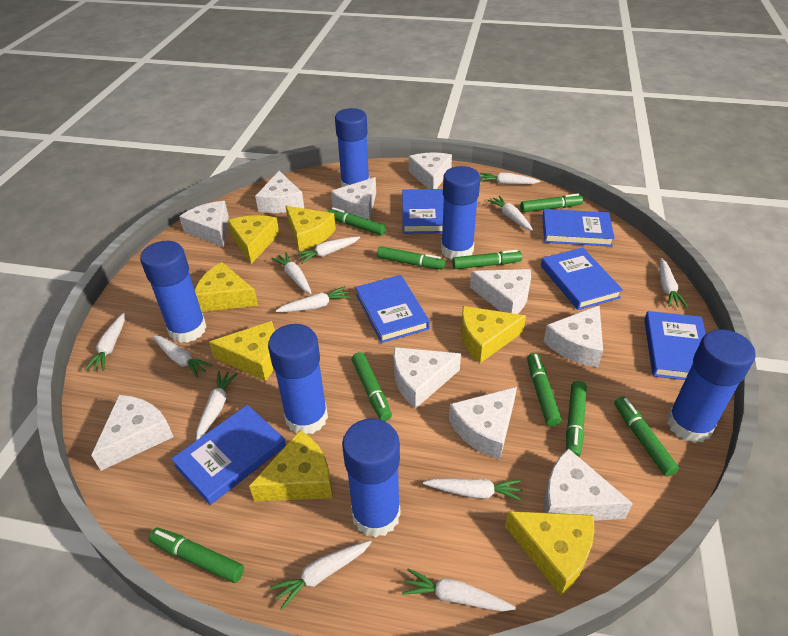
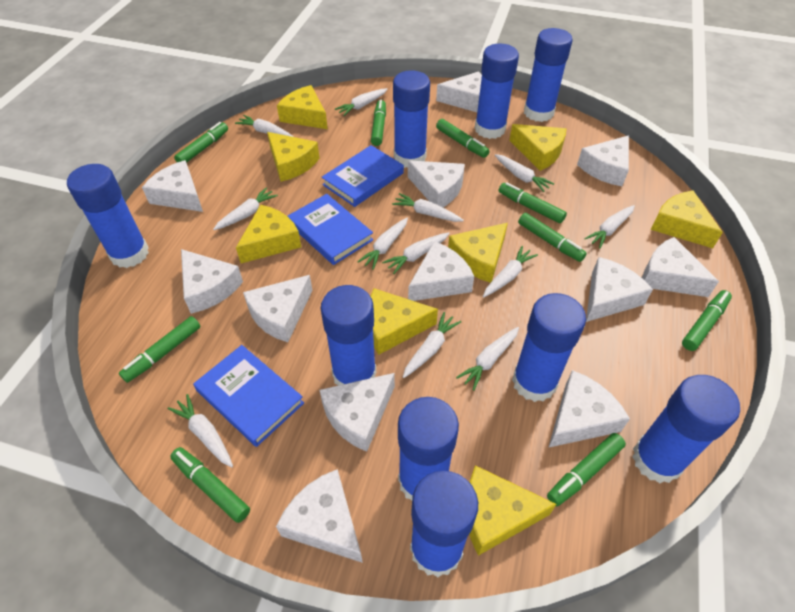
blue book: 6 -> 3
blue glue stick: 6 -> 9
white cheese: 10 -> 12
yellow cheese: 7 -> 8

